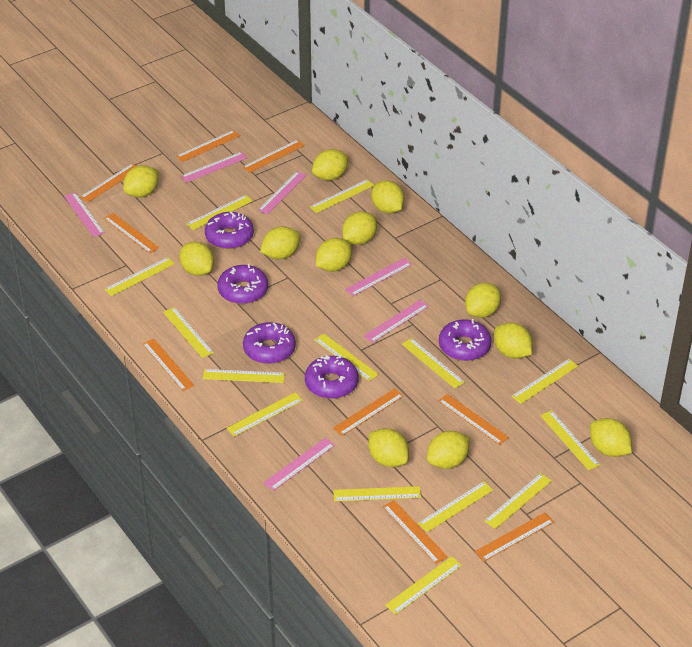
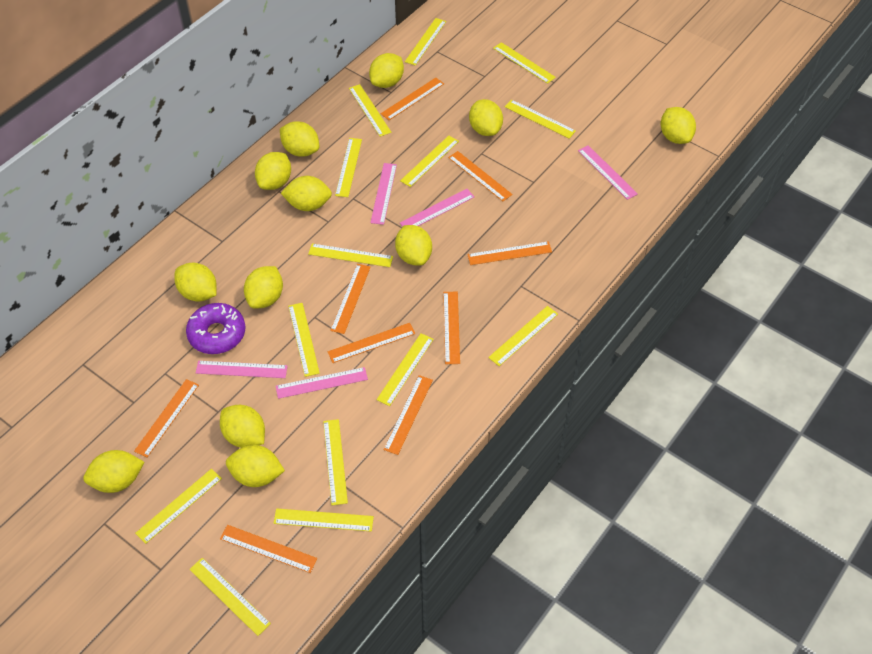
pink ruler: 6 -> 5
purple donut: 5 -> 1

